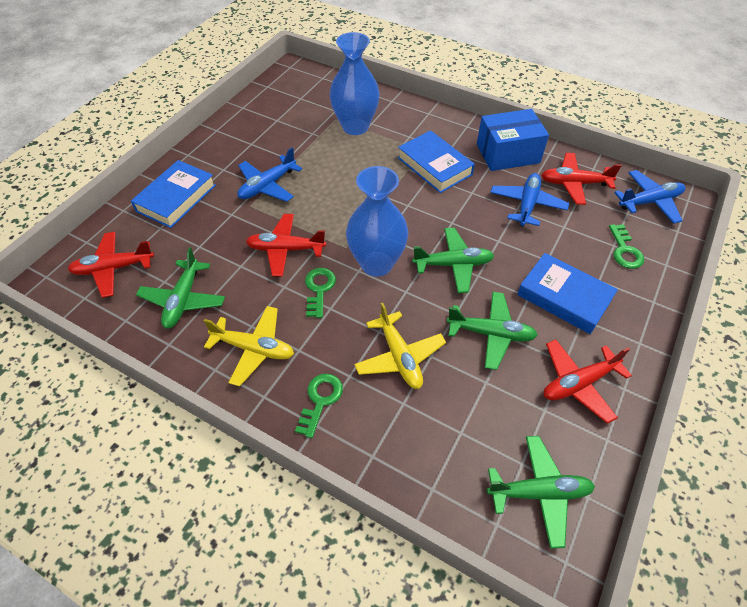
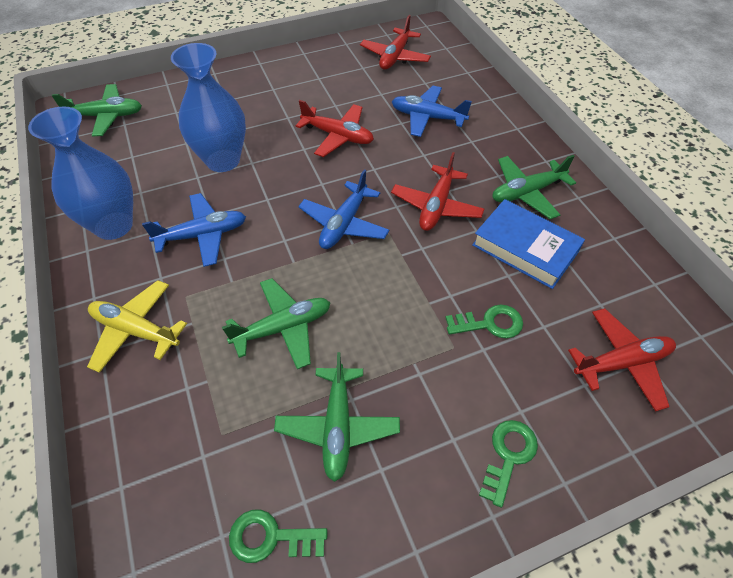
blue book: 3 -> 1
blue box: 1 -> 0
yellow plane: 2 -> 1

